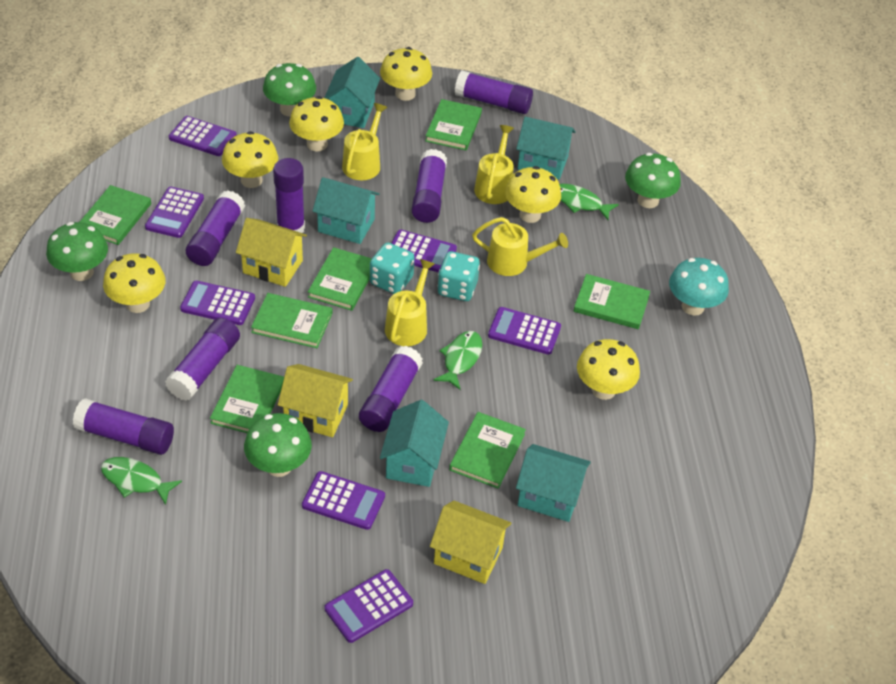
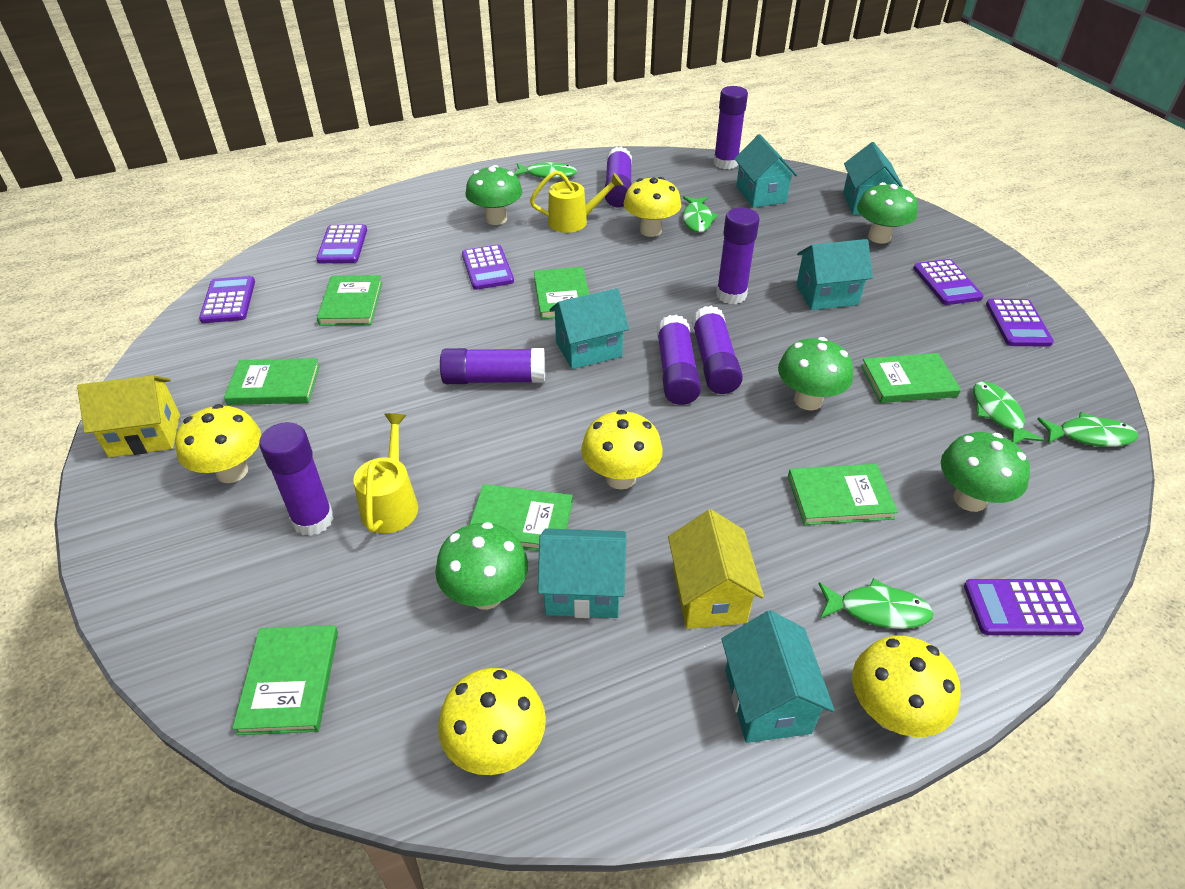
green fish: 3 -> 5
green mushroom: 4 -> 5
purple calculator: 7 -> 6
turquoise dice: 2 -> 0
turquoise house: 5 -> 6
turquoise mushroom: 1 -> 0
yellow house: 3 -> 2
yellow mushroom: 6 -> 5
yellow watering can: 4 -> 2

